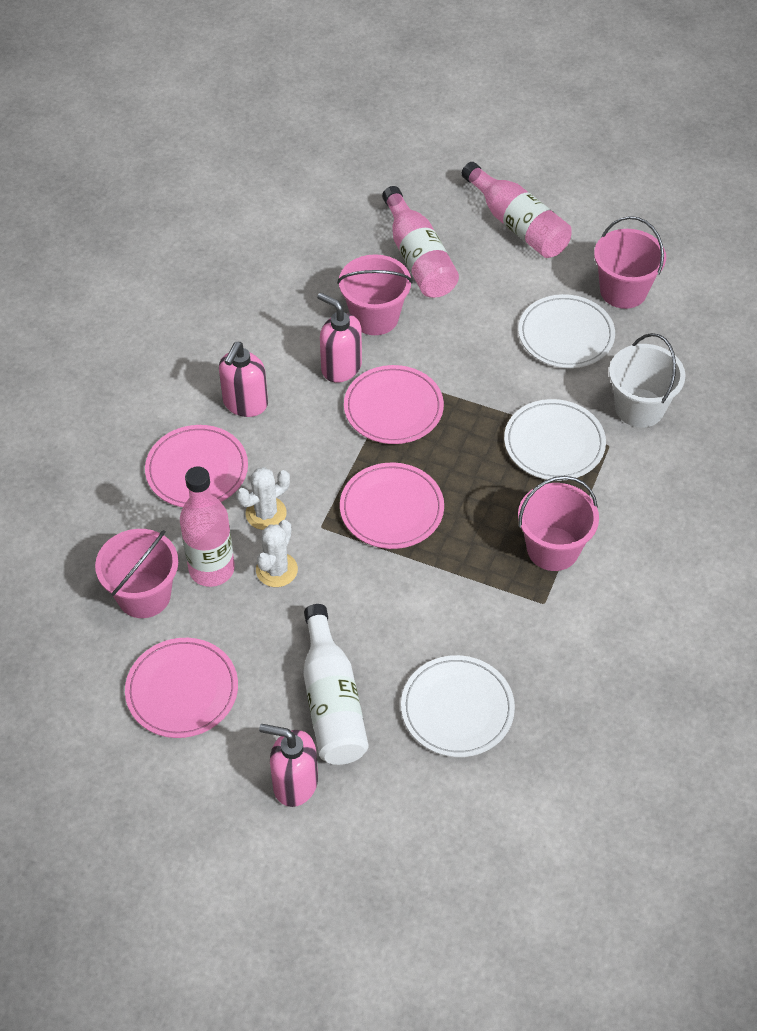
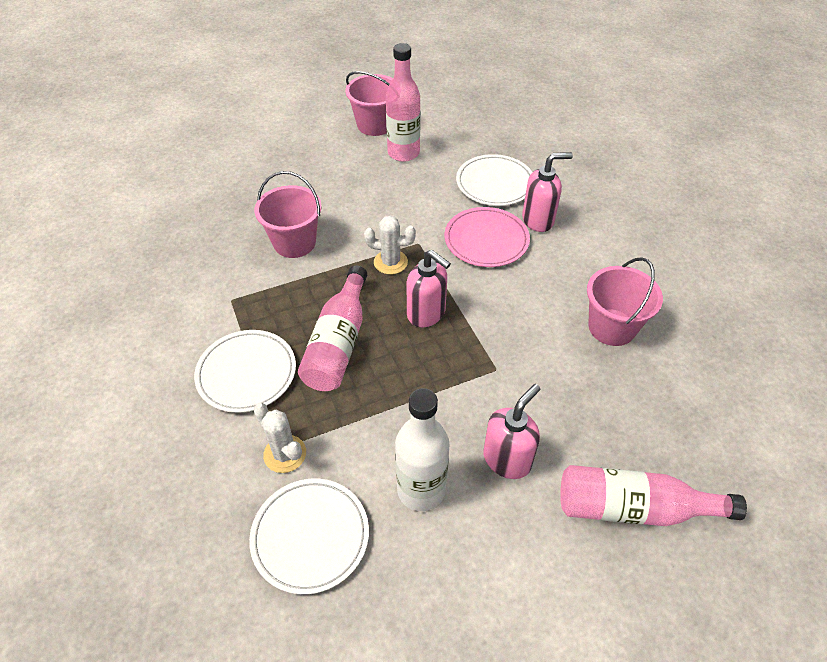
pink bucket: 4 -> 3
pink plate: 4 -> 1
white bucket: 1 -> 0

